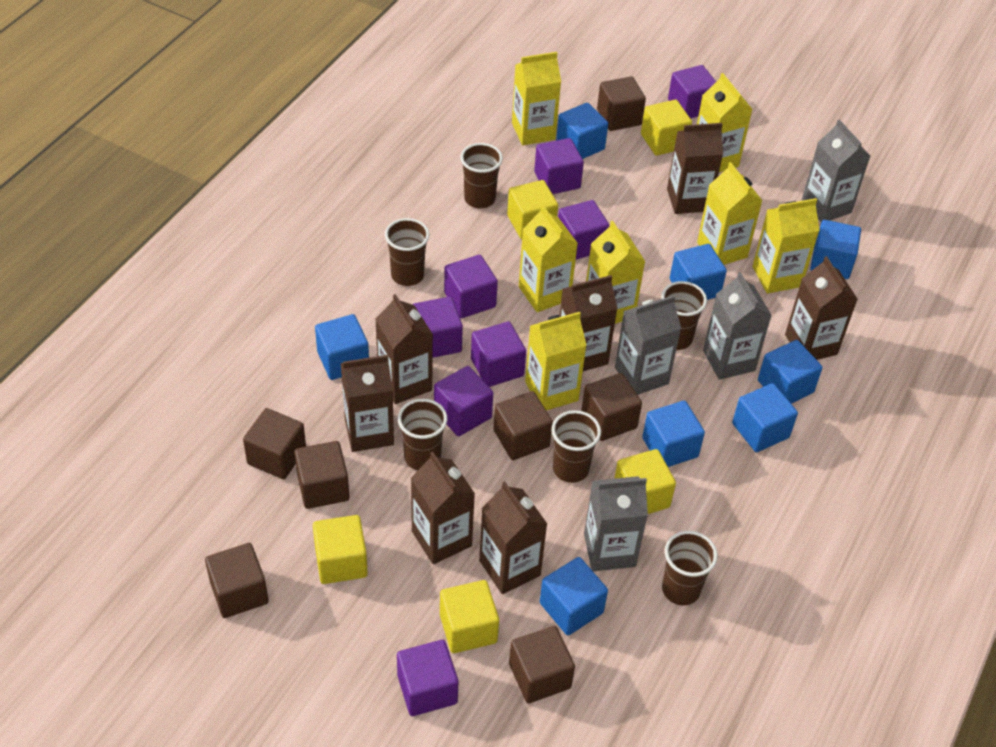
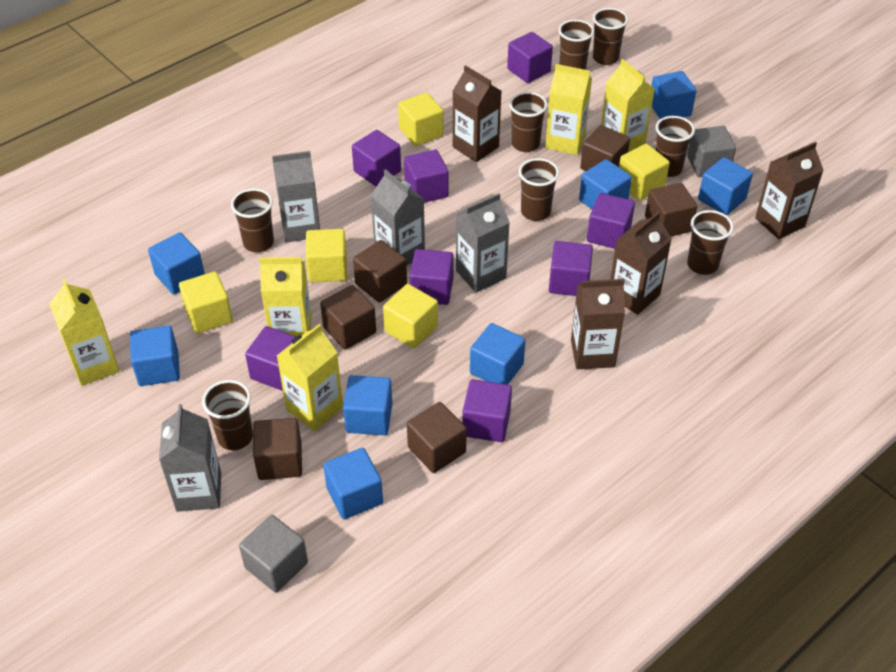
brown carton: 7 -> 4
brown cube: 7 -> 6
brown cup: 6 -> 8
grey cube: 0 -> 2
yellow carton: 7 -> 5

